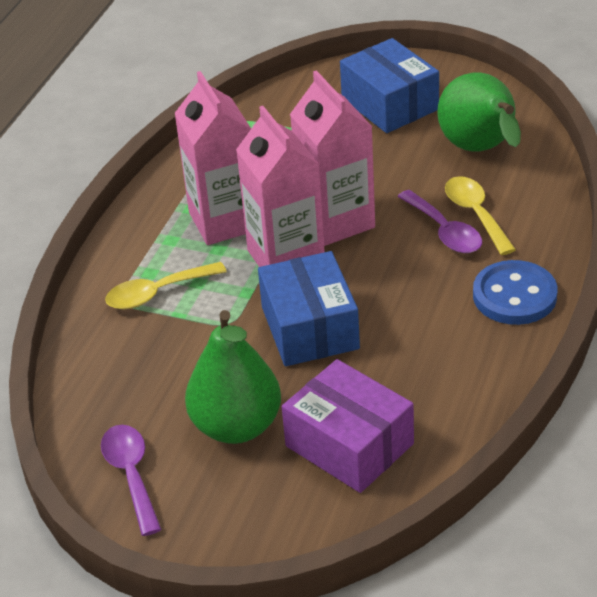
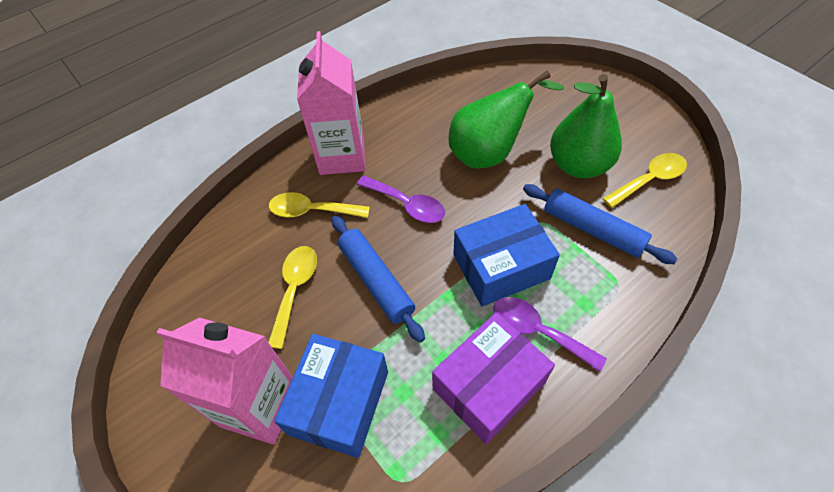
blue button: 1 -> 0
blue rolling pin: 0 -> 2
pink carton: 3 -> 2
yellow spoon: 2 -> 3

